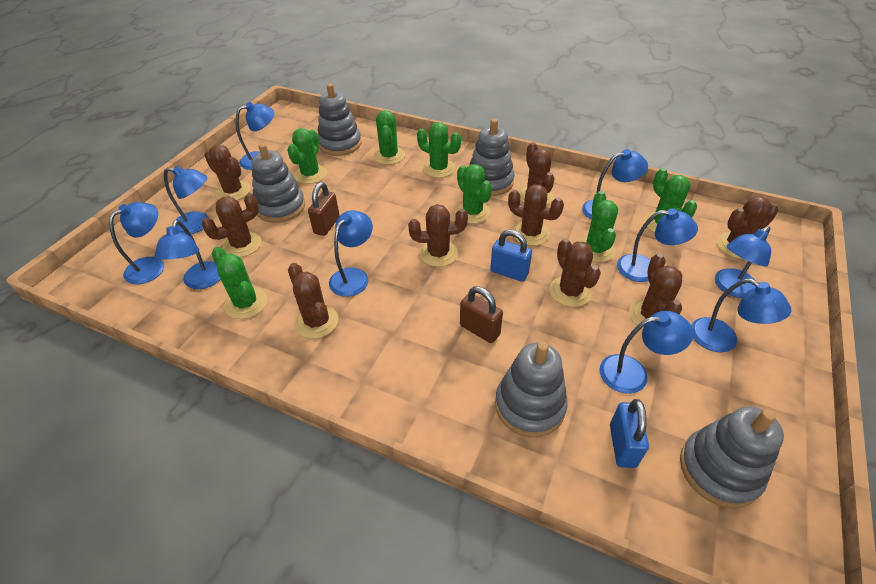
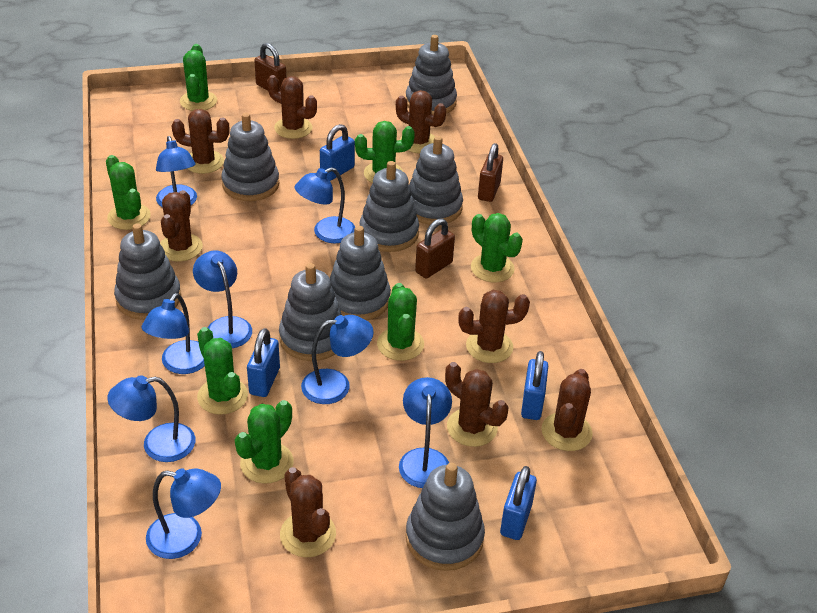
blue lamp: 10 -> 8
blue padlock: 2 -> 4
brown cactus: 9 -> 8
brown padlock: 2 -> 3
grey stacking toy: 5 -> 8

